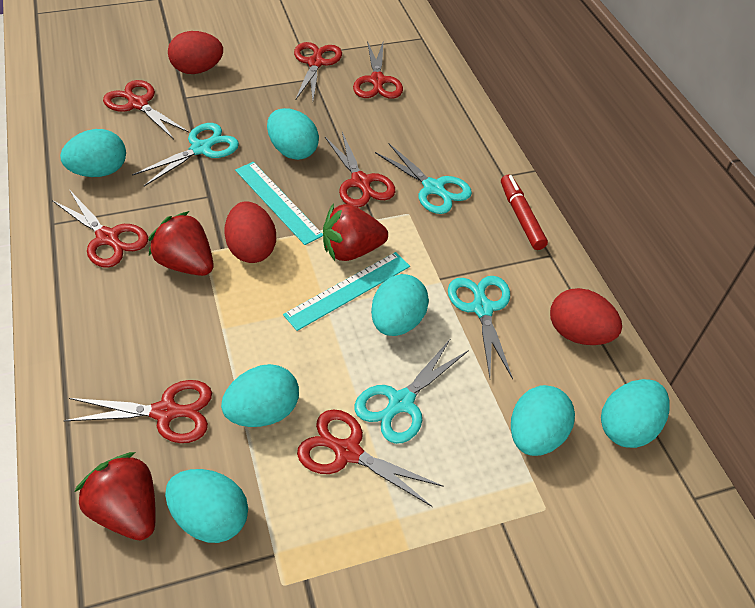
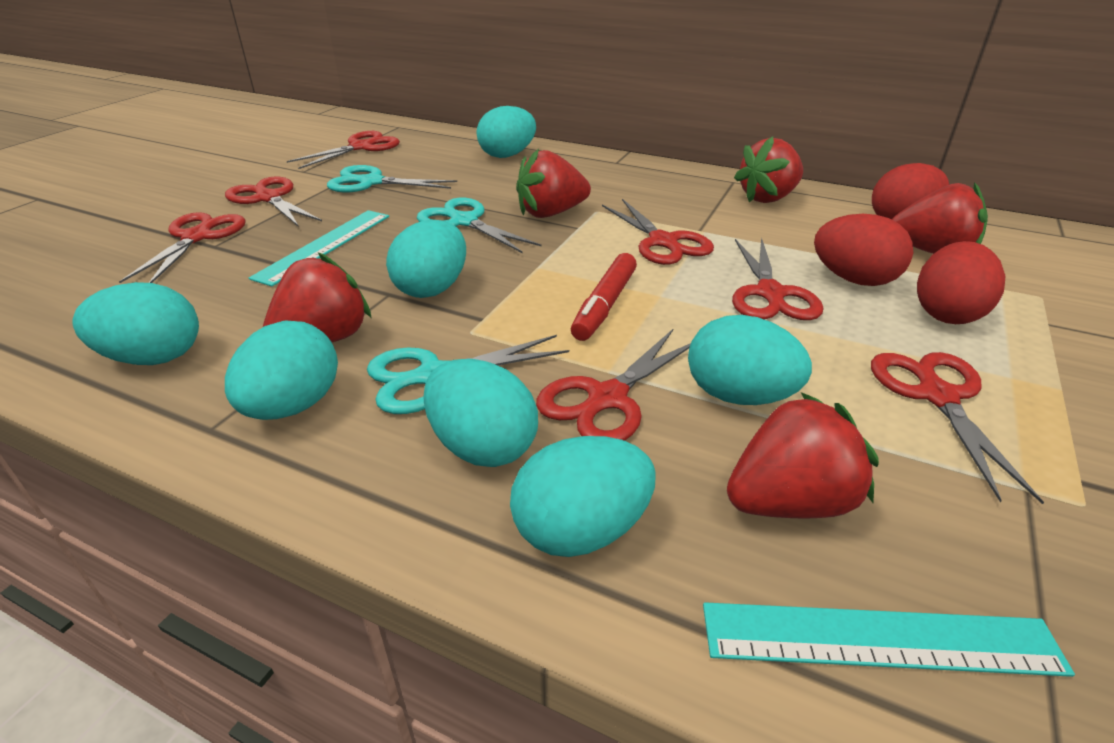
red strawberry: 3 -> 5
turquoise scissors: 4 -> 3

